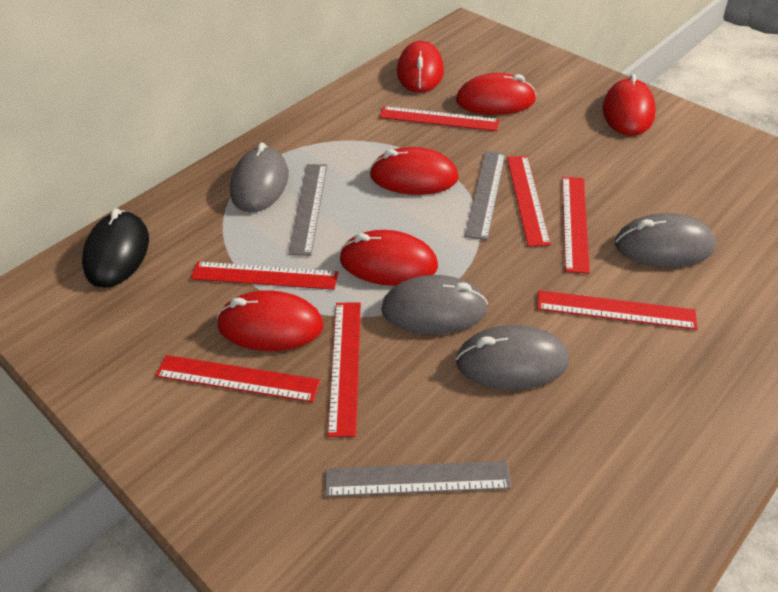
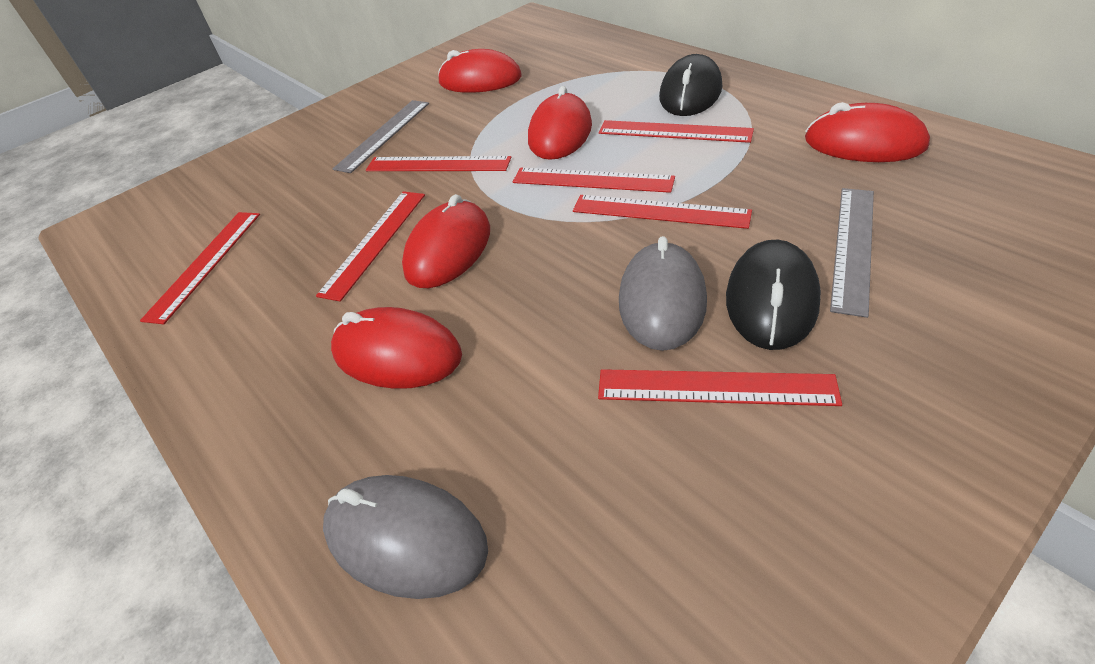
black mouse: 1 -> 2
grey mouse: 4 -> 2
grey ruler: 3 -> 2
red mouse: 6 -> 5

